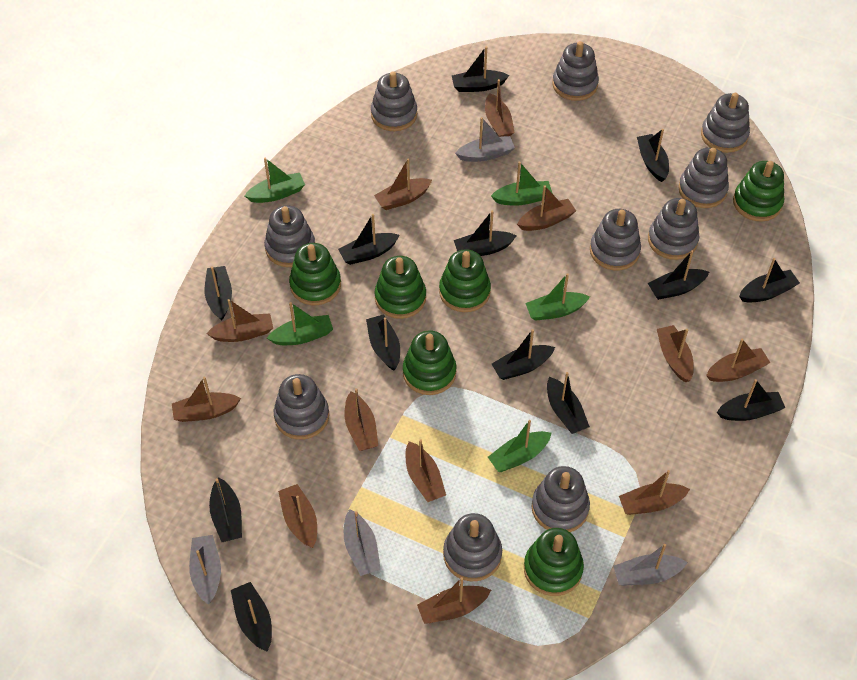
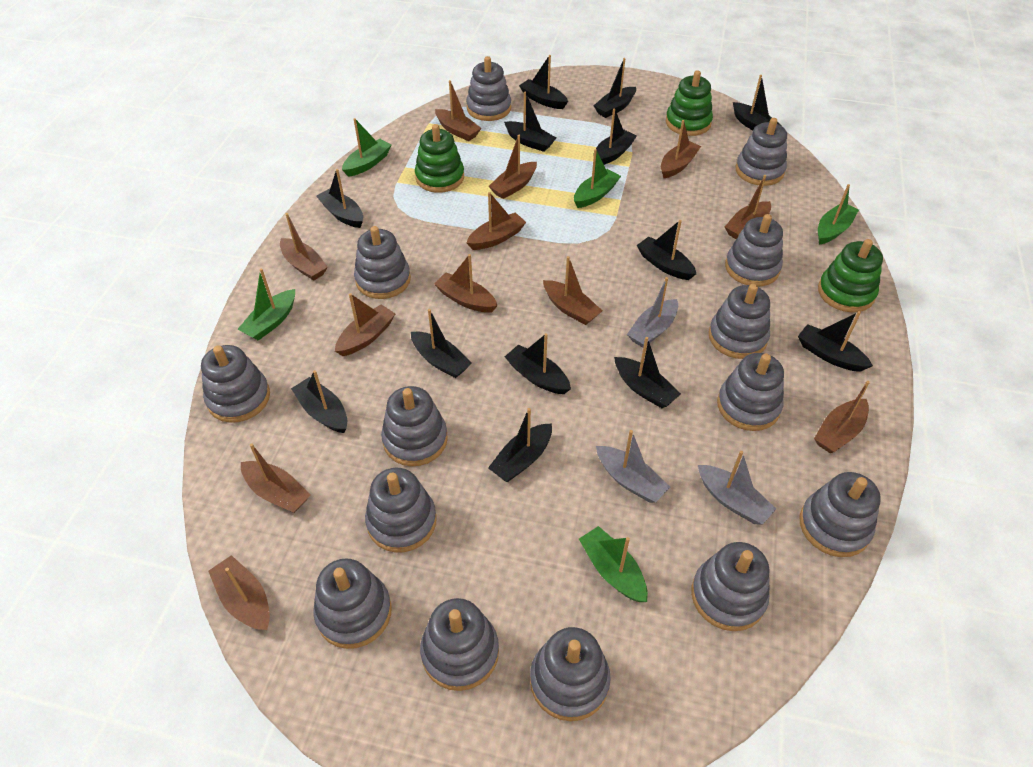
green stacking toy: 6 -> 3
grey boat: 4 -> 3
grey stacking toy: 10 -> 14

